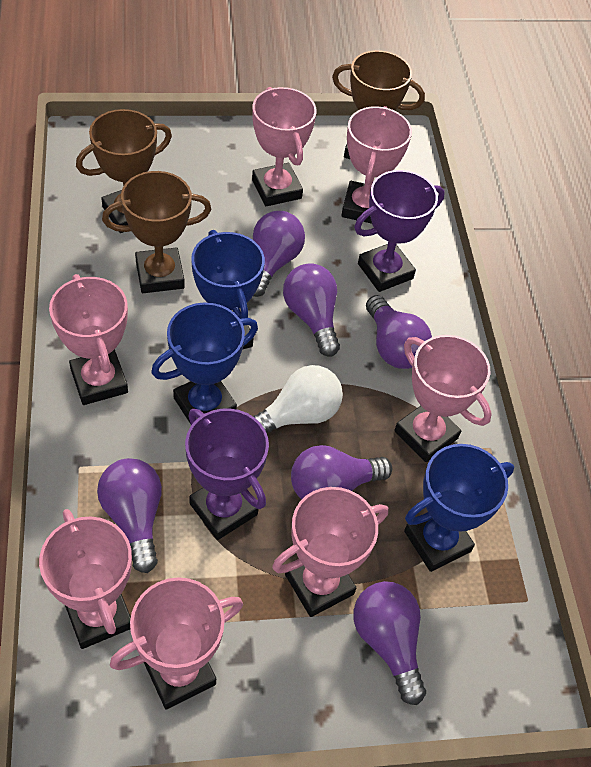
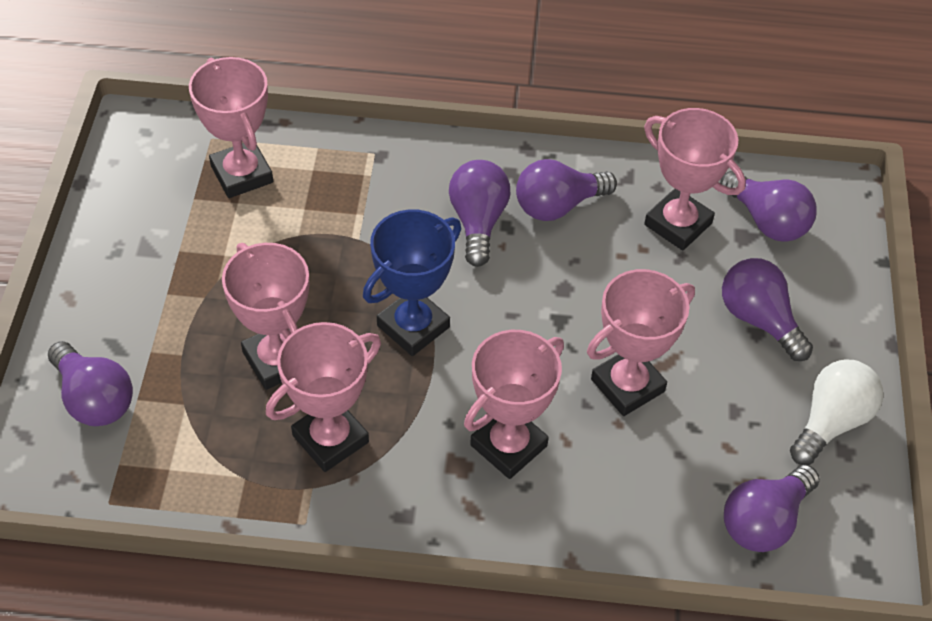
blue trophy: 3 -> 1
brown trophy: 3 -> 0
pink trophy: 7 -> 6
purple trophy: 2 -> 0

